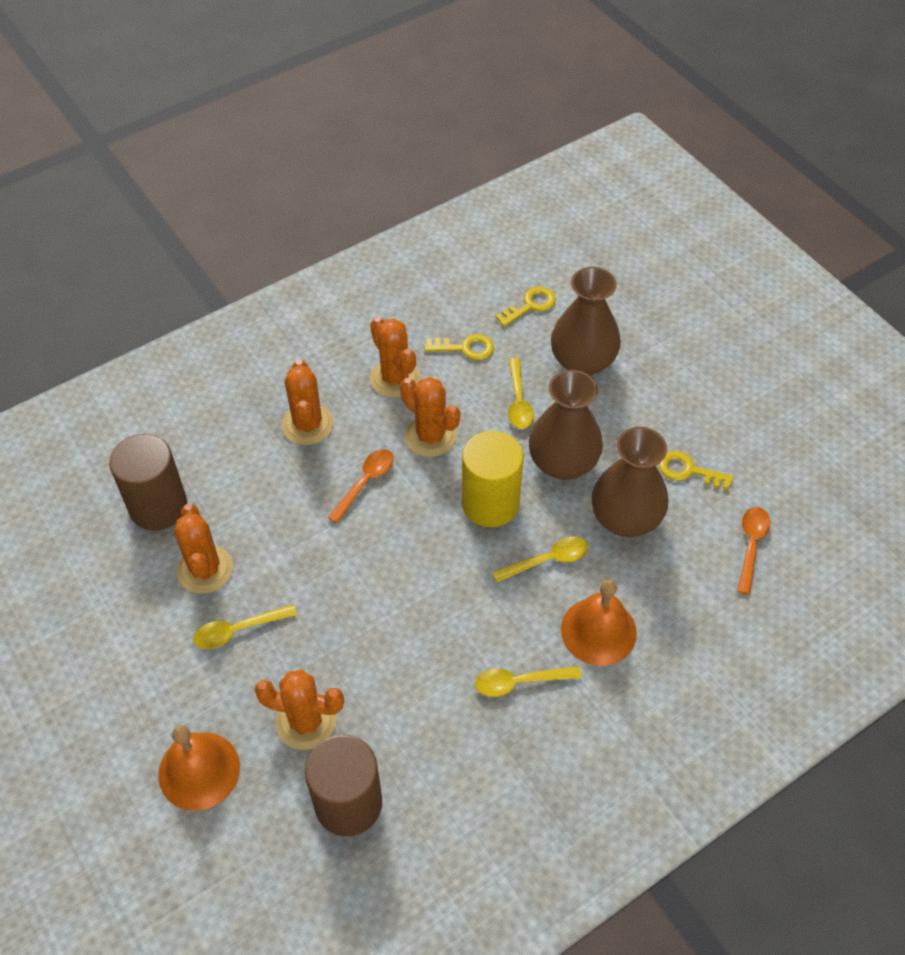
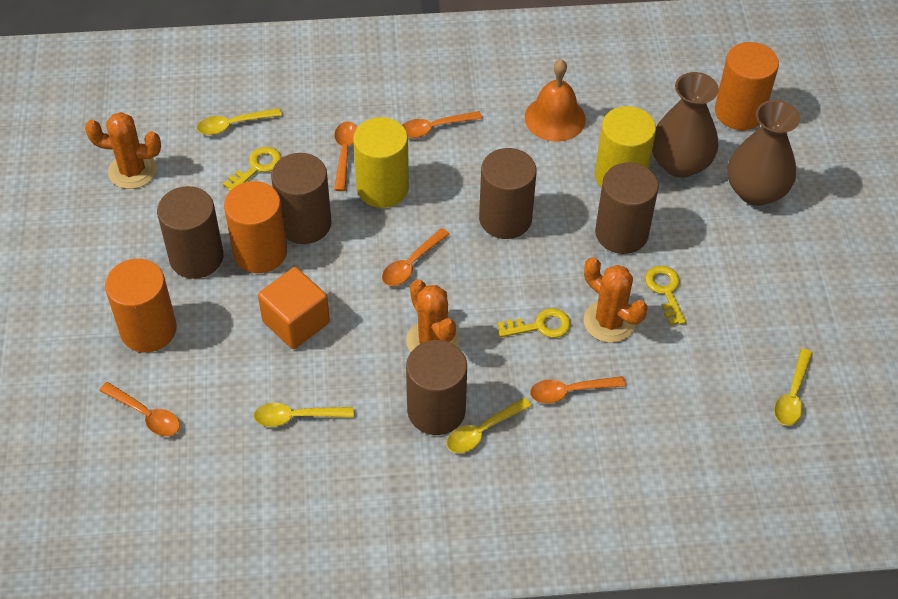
brown cylinder: 2 -> 5
brown vase: 3 -> 2
orange bell: 2 -> 1
orange cactus: 5 -> 3
orange cube: 0 -> 1
orange cylinder: 0 -> 3
orange spoon: 2 -> 5
yellow cylinder: 1 -> 2

